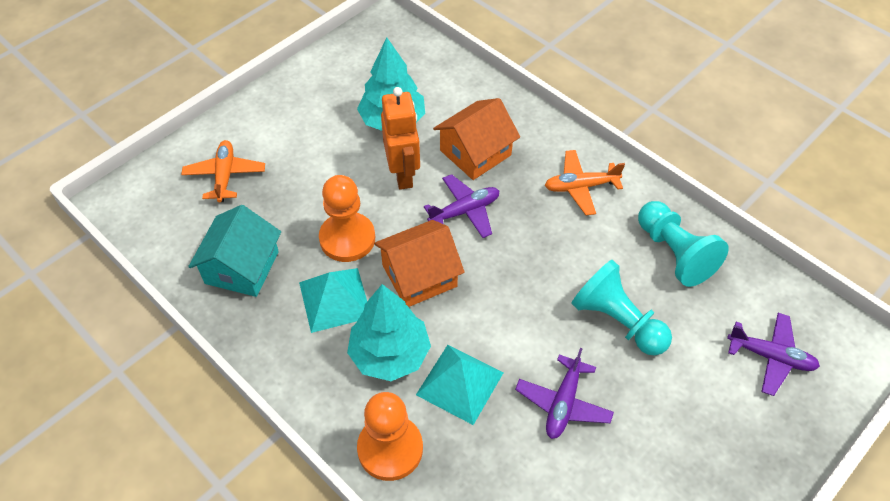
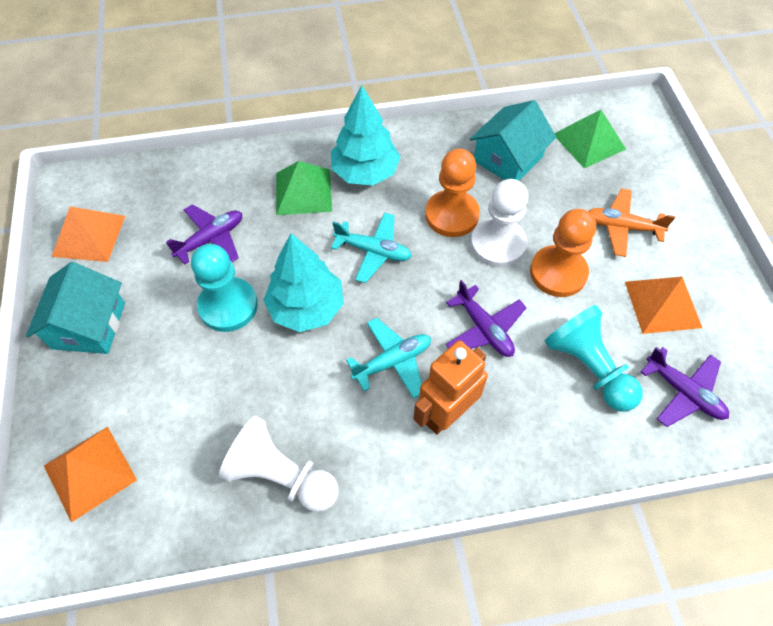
green pyramid: 0 -> 2
orange house: 2 -> 0
orange plane: 2 -> 1
orange pyramid: 0 -> 3
turquoise house: 1 -> 2
turquoise plane: 0 -> 2
turquoise pyramid: 2 -> 0
white pawn: 0 -> 2

